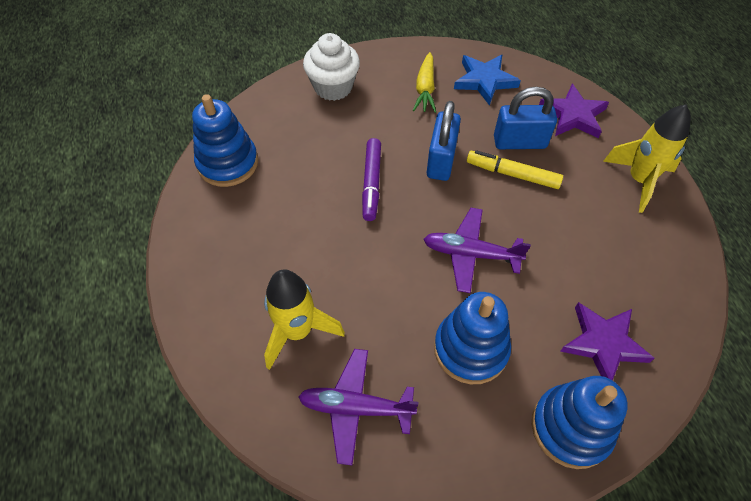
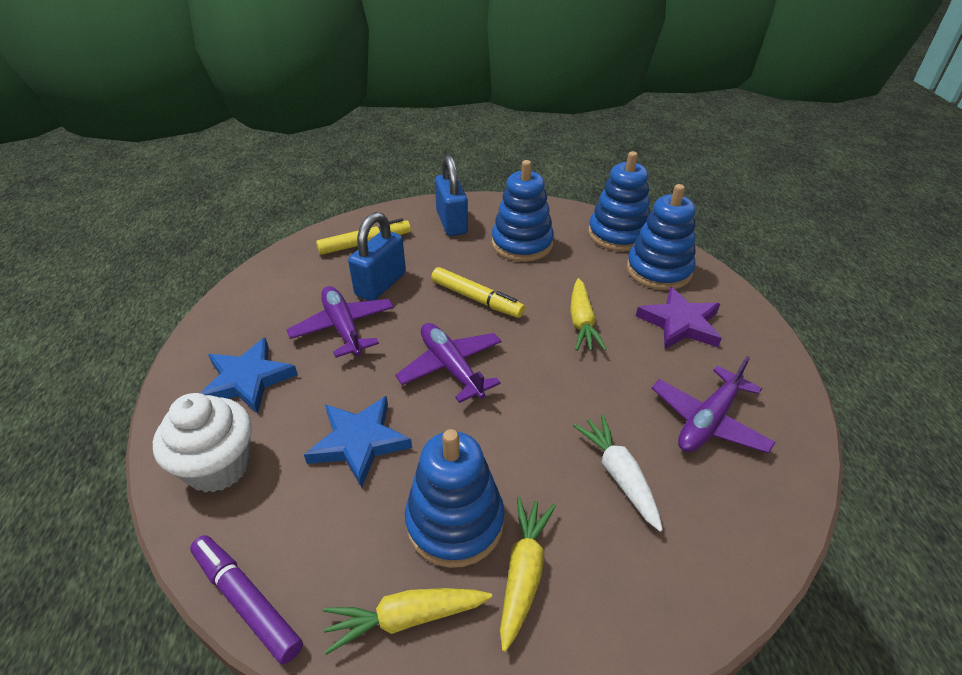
blue stacking toy: 3 -> 4
blue star: 1 -> 2
purple plane: 2 -> 3
purple star: 2 -> 1
white carrot: 0 -> 1
yellow carrot: 1 -> 3
yellow marker: 1 -> 2
yellow rocket: 2 -> 0

